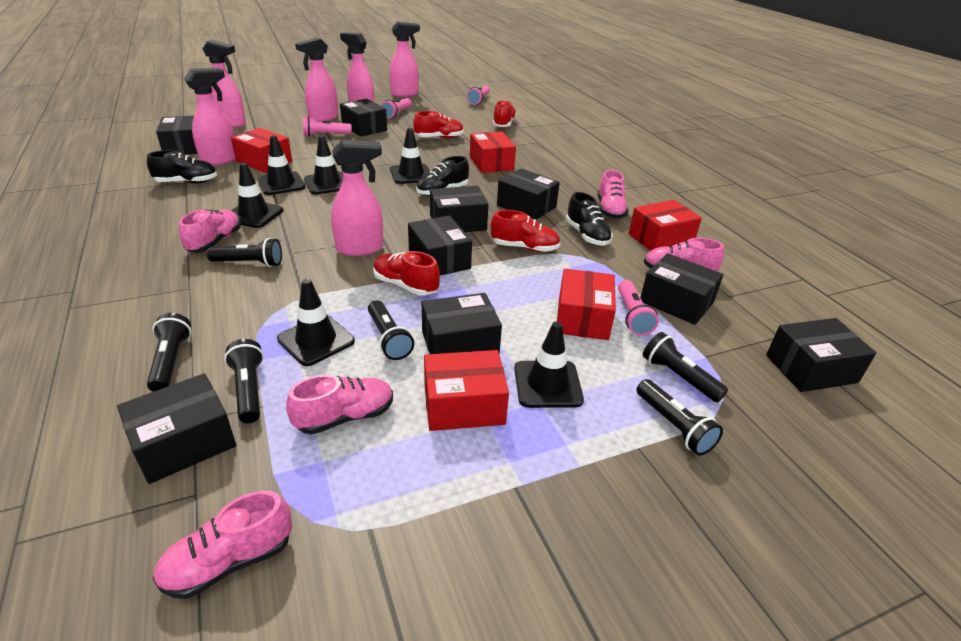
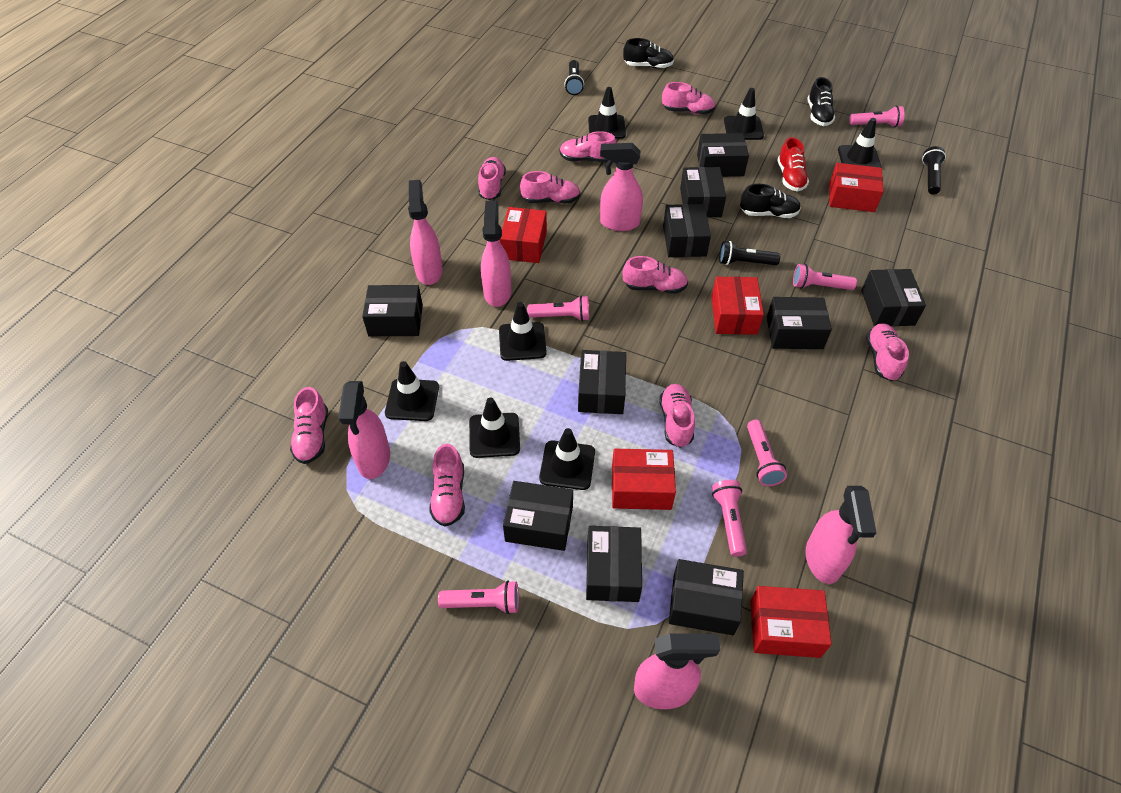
black box: 9 -> 10
black flashlight: 6 -> 3
black traffic cone: 6 -> 7
pink flashlight: 4 -> 6
pink shoe: 5 -> 9
red shoe: 4 -> 1

